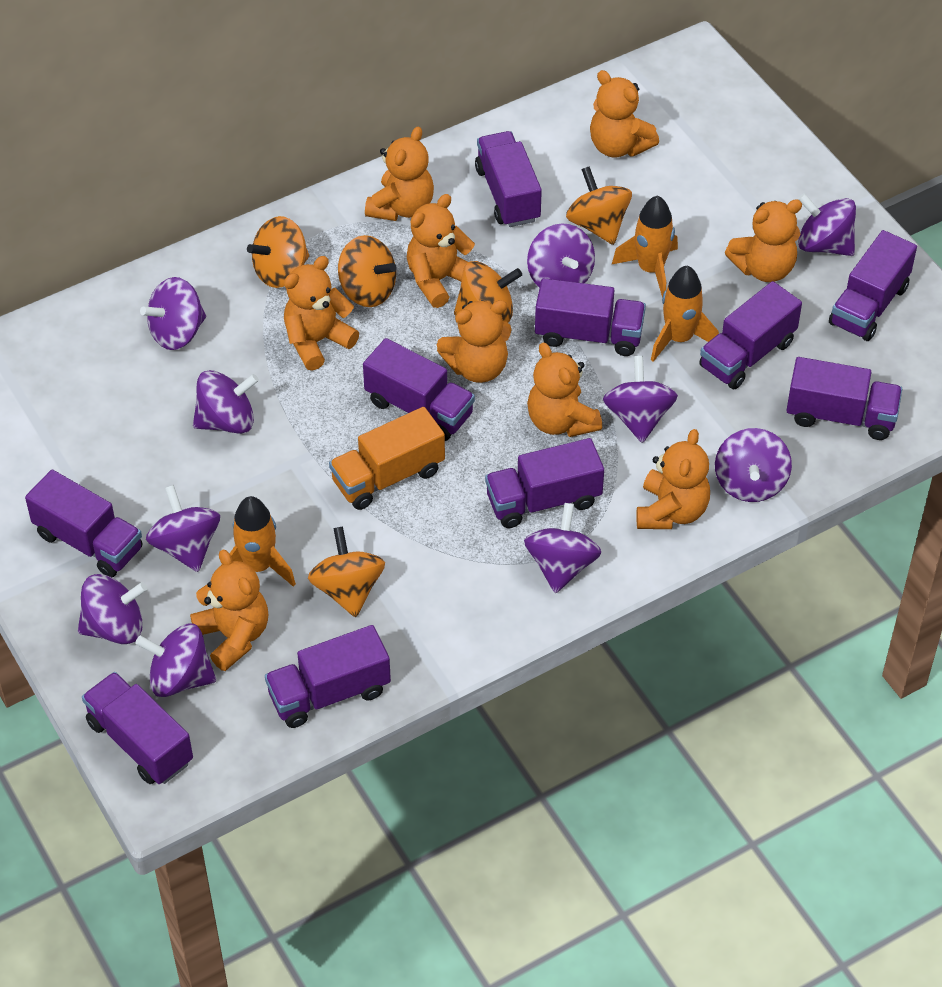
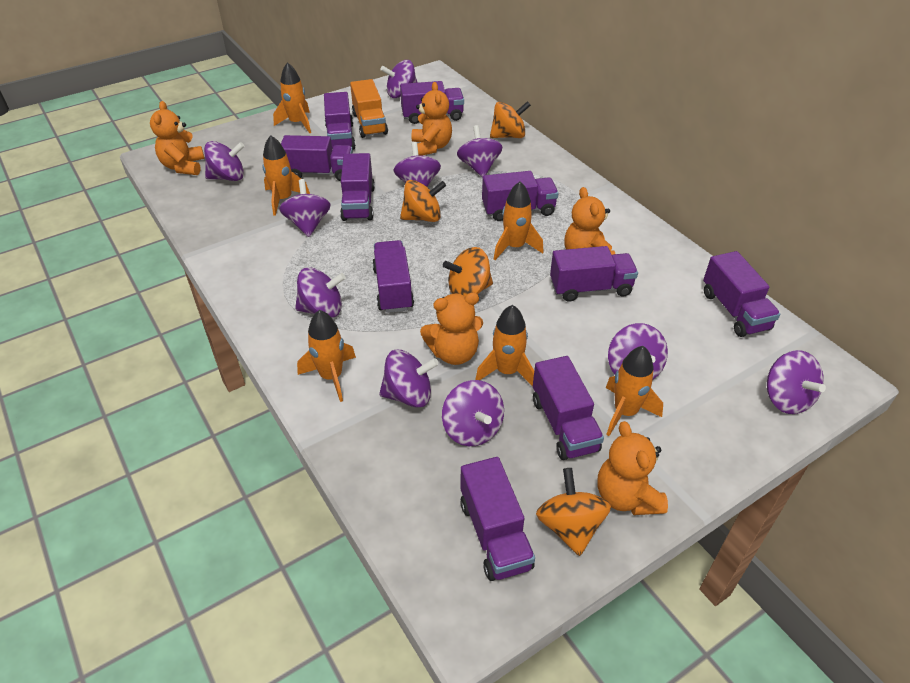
orange rocket: 3 -> 6
orange spinning top: 5 -> 4
orange teddy bear: 9 -> 5

